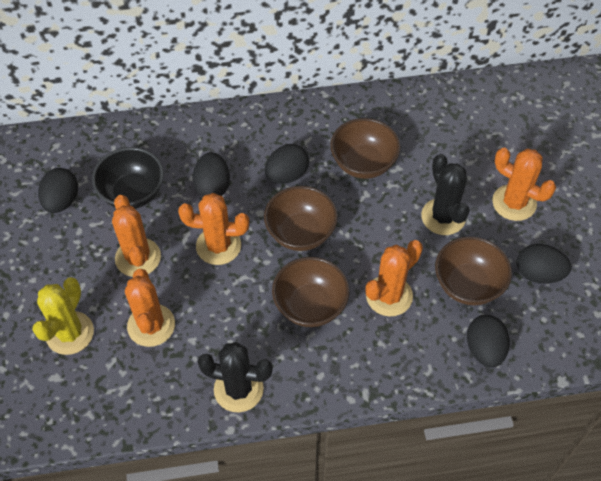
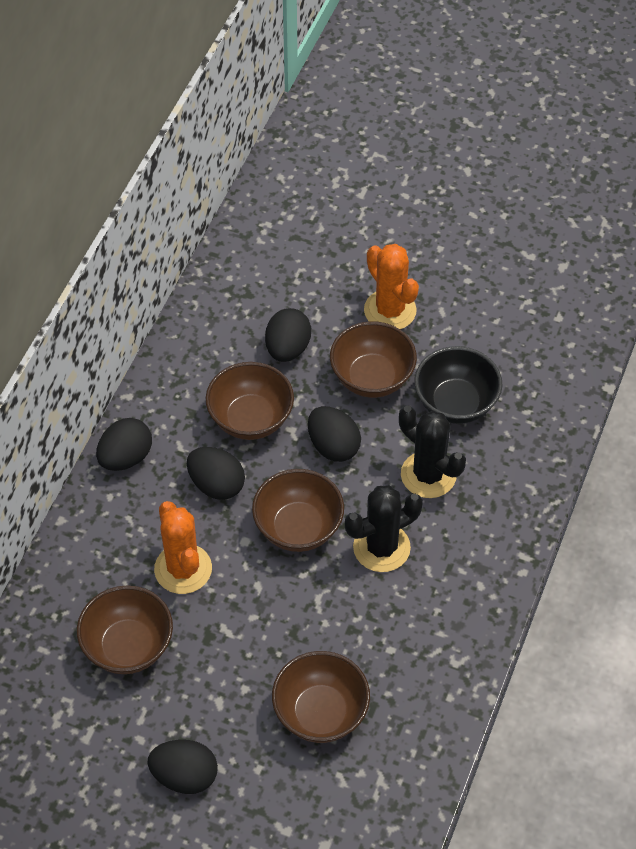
brown bowl: 4 -> 5
orange cactus: 5 -> 2
yellow cactus: 1 -> 0

